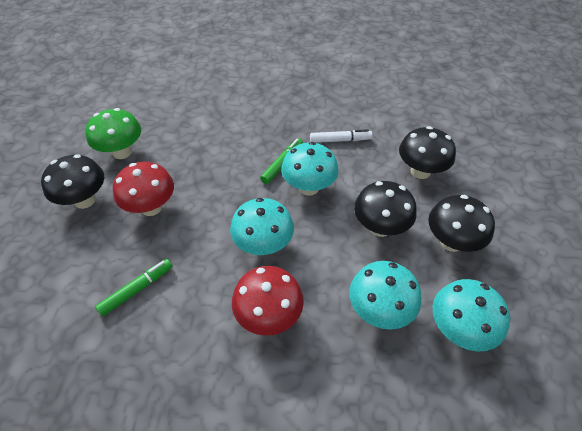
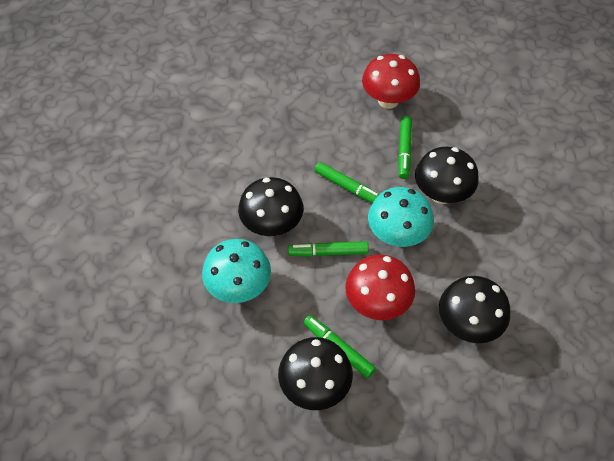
green marker: 2 -> 4
green mushroom: 1 -> 0
turquoise mushroom: 4 -> 2
white marker: 1 -> 0

